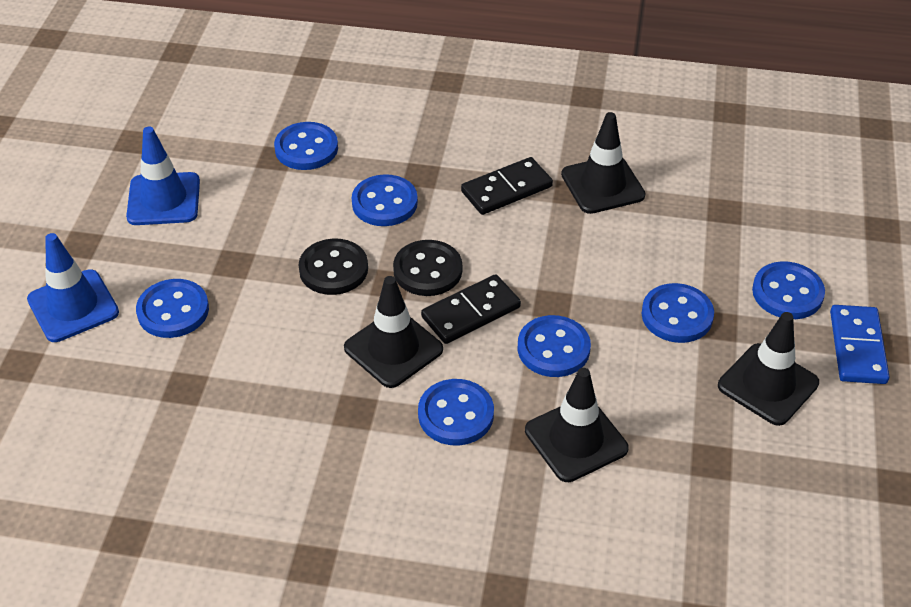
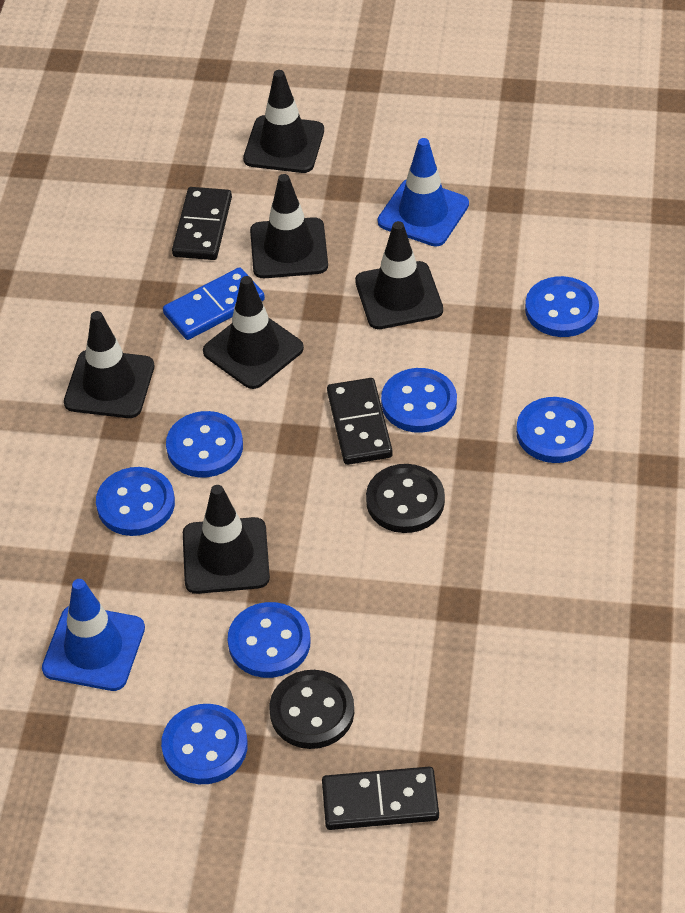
black domino: 2 -> 3
black traffic cone: 4 -> 6

